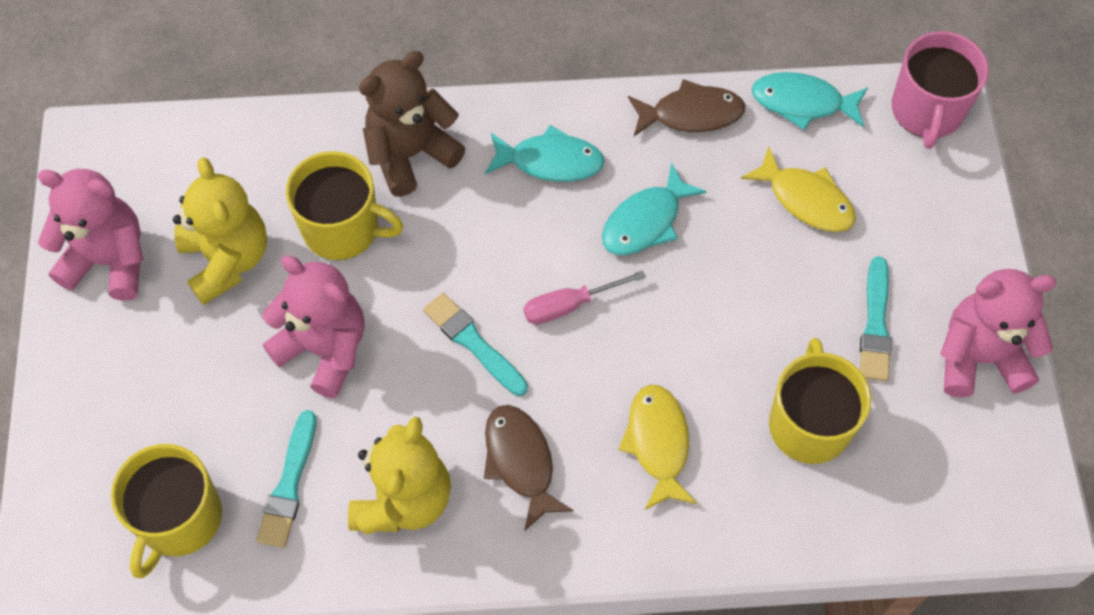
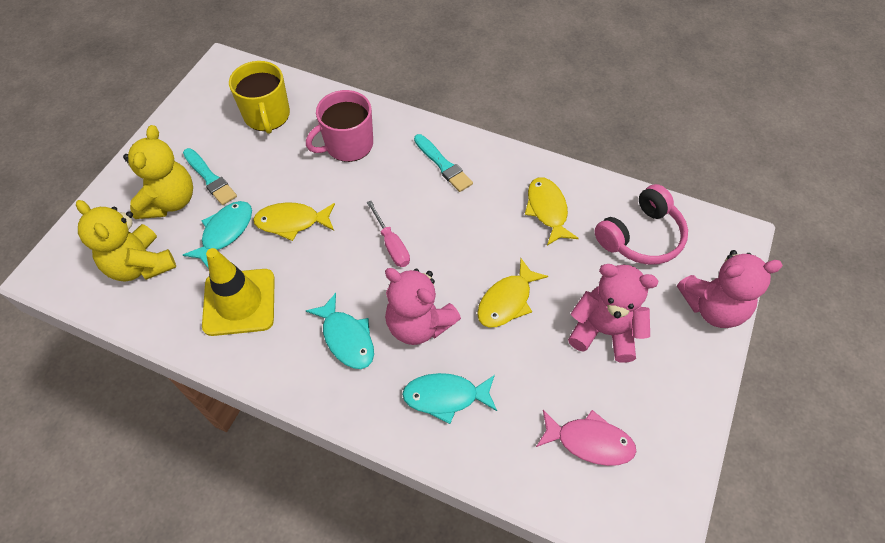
brown fish: 2 -> 0
brown teddy bear: 1 -> 0
pink fish: 0 -> 1
pink headphones: 0 -> 1
turquoise brush: 3 -> 2
yellow fish: 2 -> 3
yellow mug: 3 -> 1
yellow traffic cone: 0 -> 1

